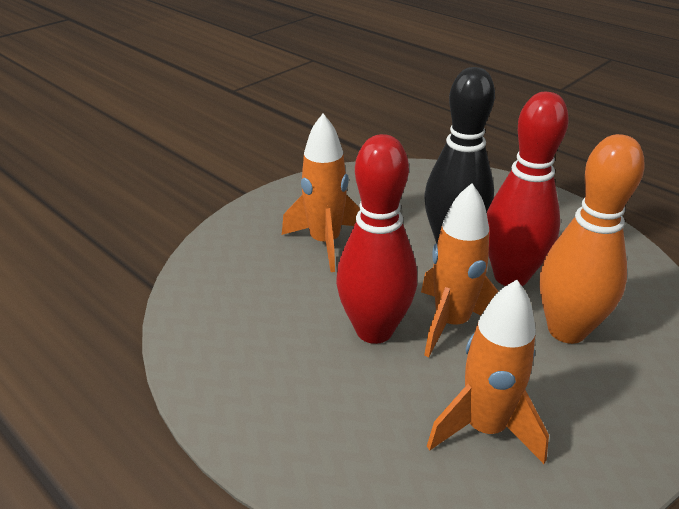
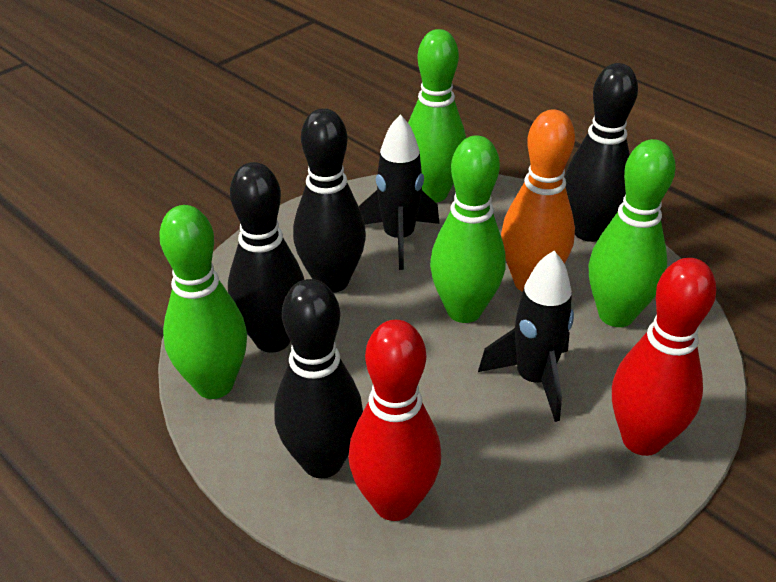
black bowling pin: 1 -> 4
black rocket: 0 -> 2
green bowling pin: 0 -> 4
orange rocket: 3 -> 0

